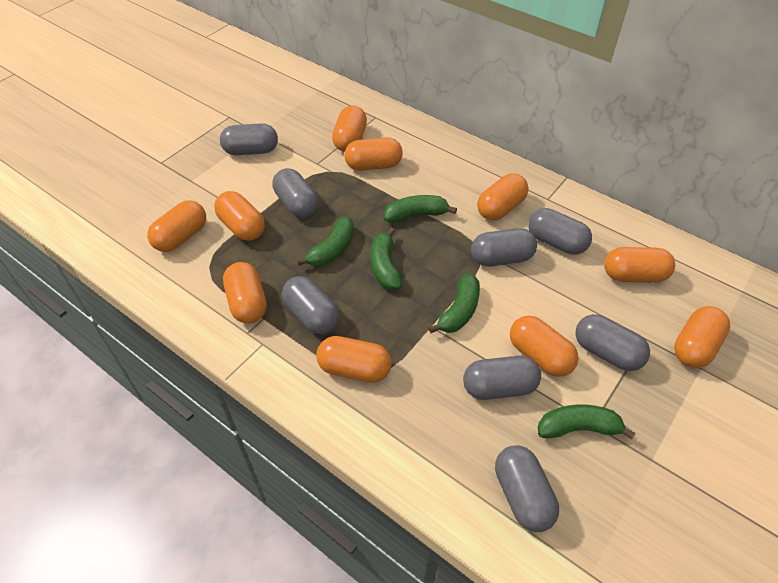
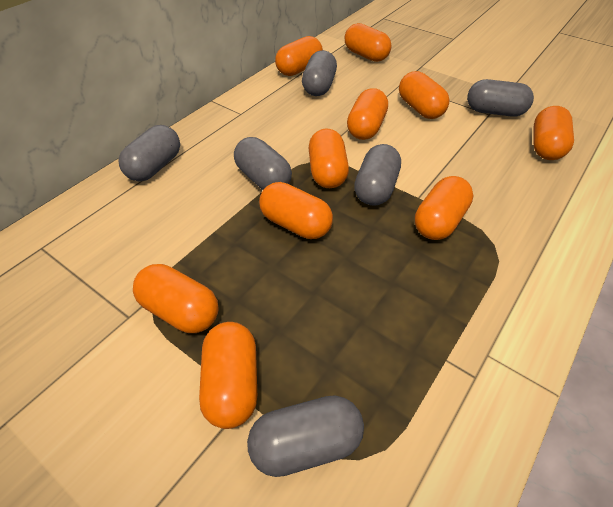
green banana: 5 -> 0
grey capsule: 8 -> 6

